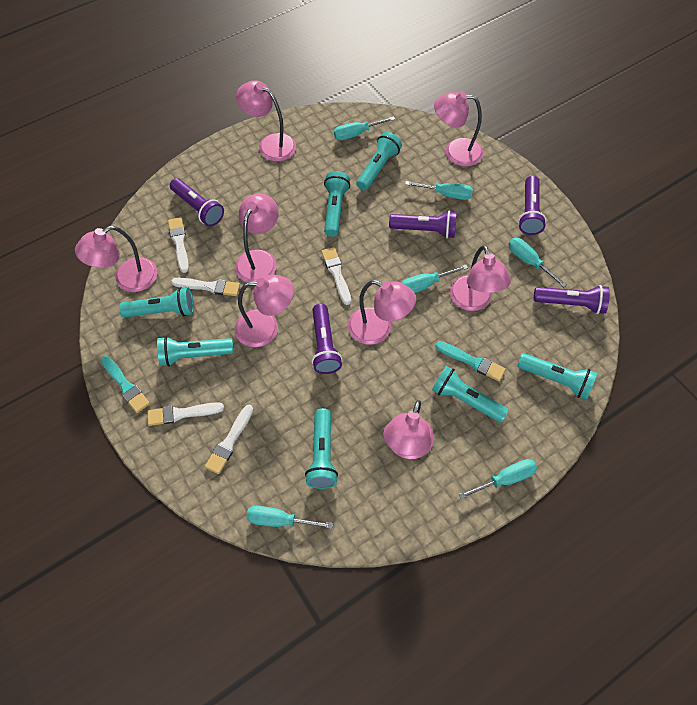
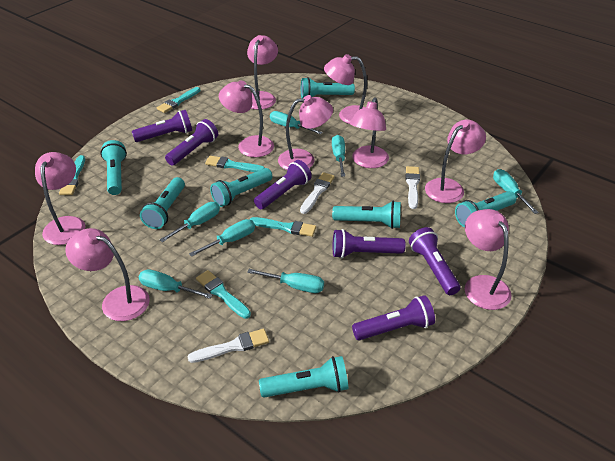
pink lamp: 8 -> 9
purple flashlight: 5 -> 6
turquoise brush: 2 -> 5
turquoise screwdriver: 6 -> 7
white brush: 5 -> 3

